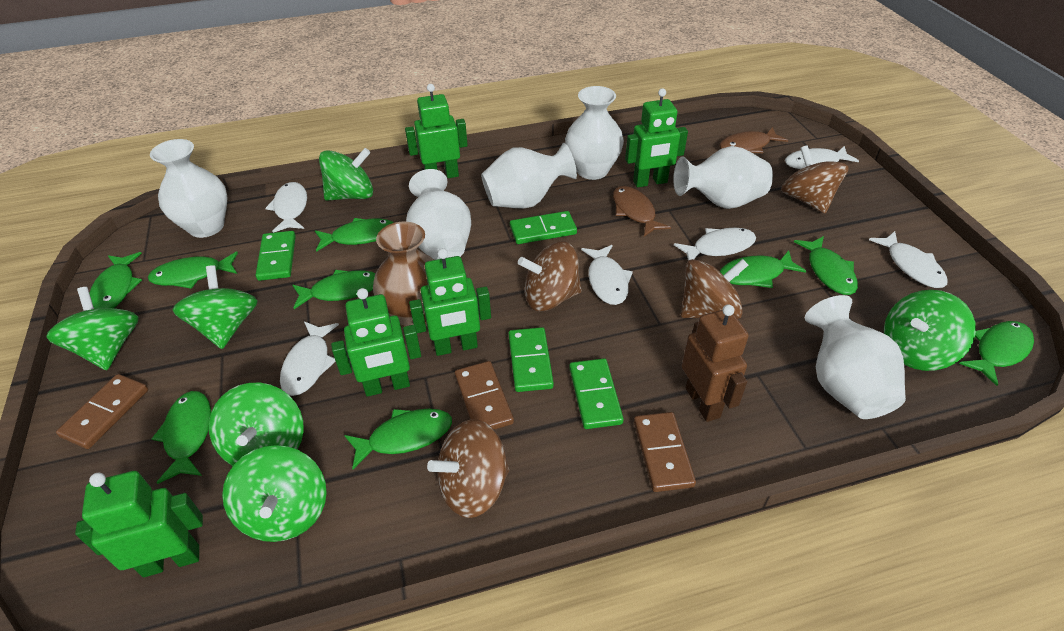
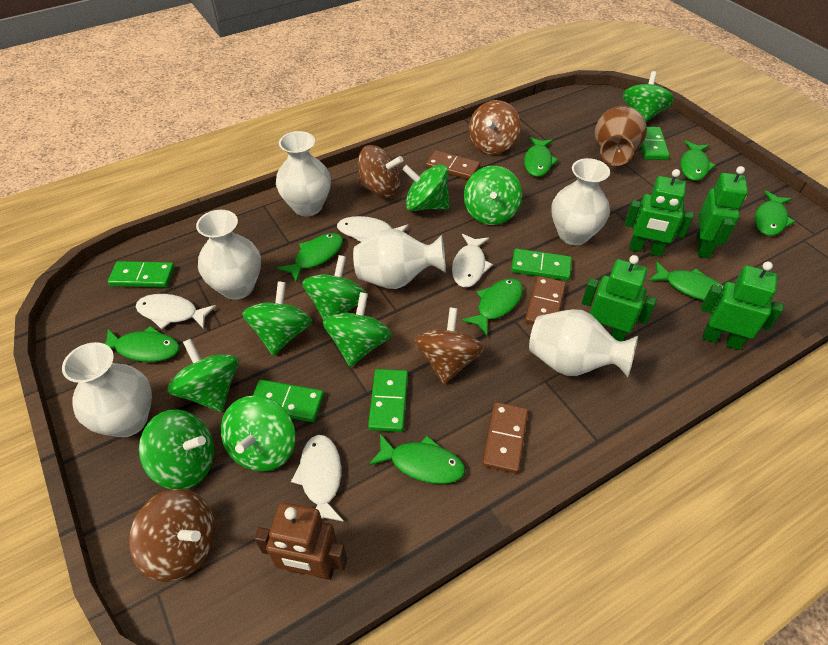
brown fish: 2 -> 0
green domino: 4 -> 5
green fish: 9 -> 8
green robot: 5 -> 4
green spinning top: 6 -> 9
white fish: 6 -> 4

